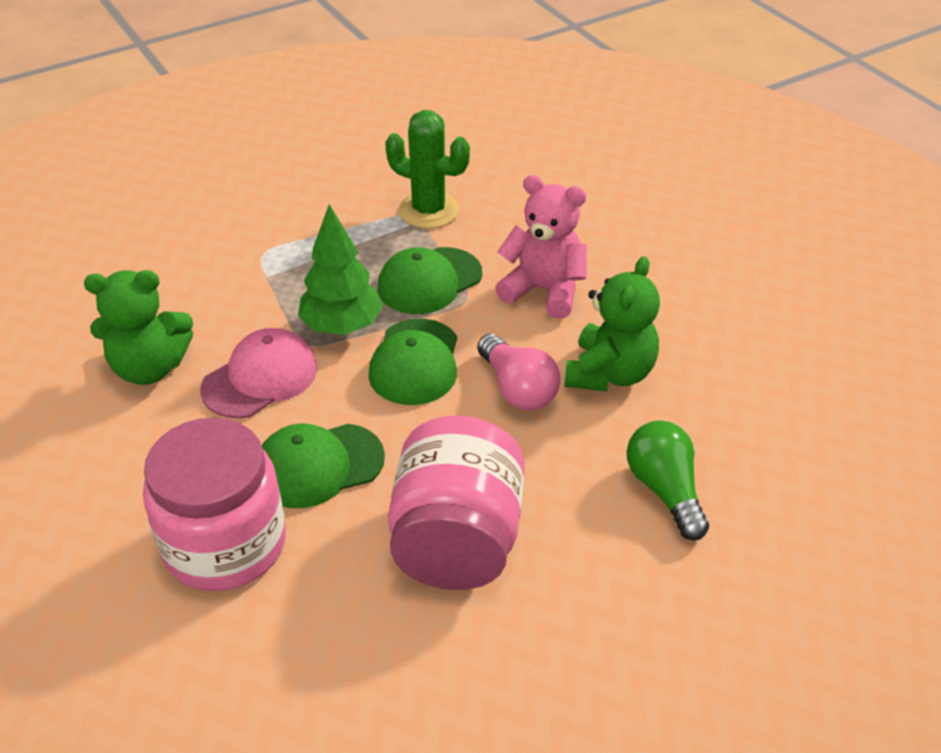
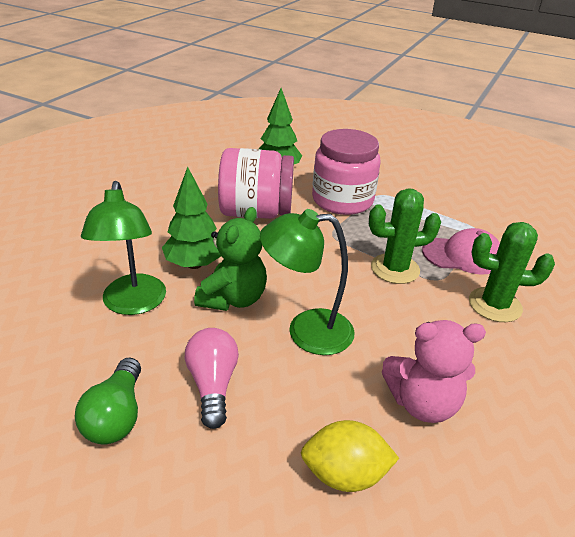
green cactus: 1 -> 2
green cap: 3 -> 0
green lamp: 0 -> 2
green teddy bear: 2 -> 1
green tree: 1 -> 2
yellow lemon: 0 -> 1

